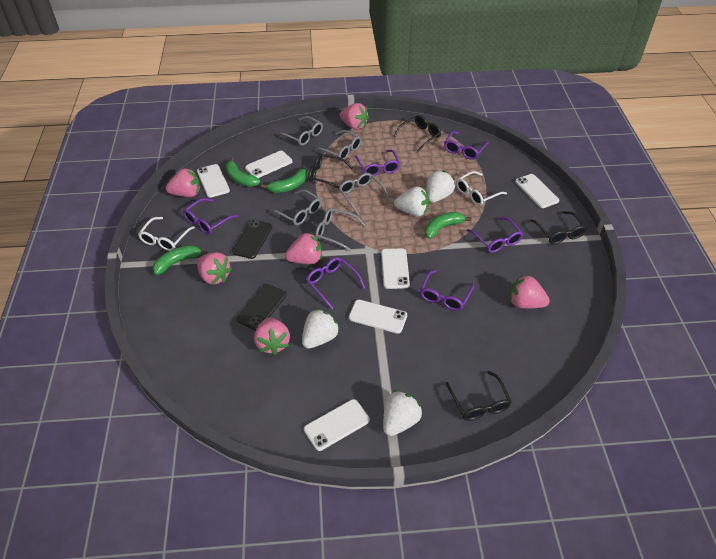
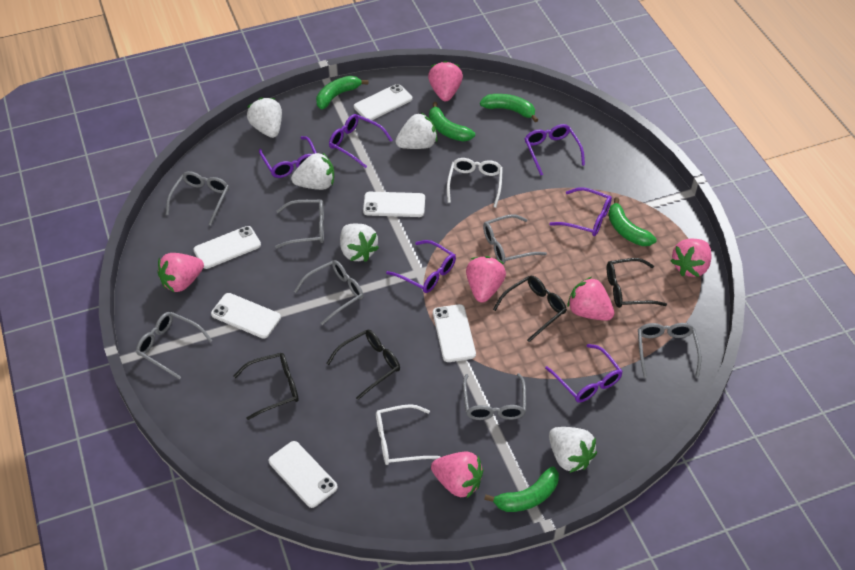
black phone: 2 -> 0
green banana: 4 -> 5
grey glasses: 5 -> 7
white strawberry: 4 -> 5

